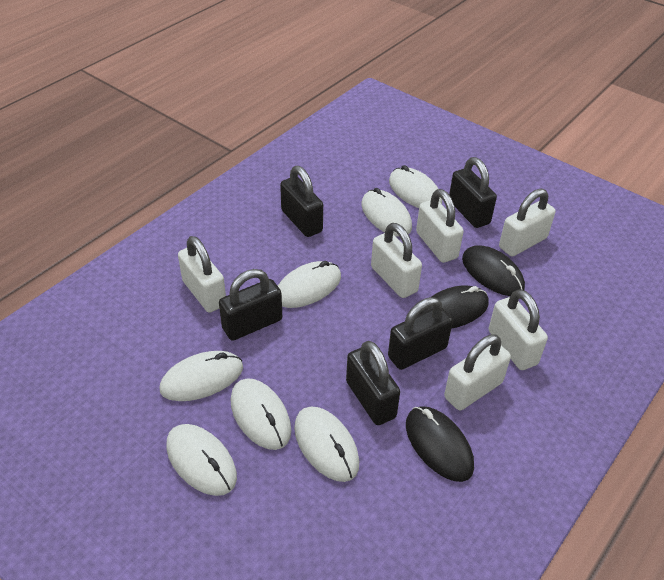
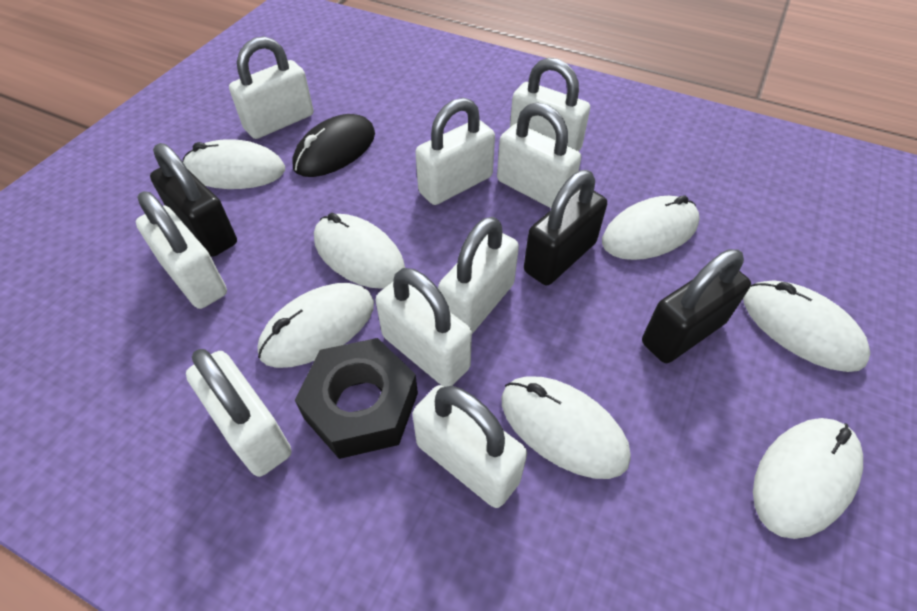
black mouse: 3 -> 1
black nut: 0 -> 1
black padlock: 5 -> 3
white padlock: 6 -> 9

